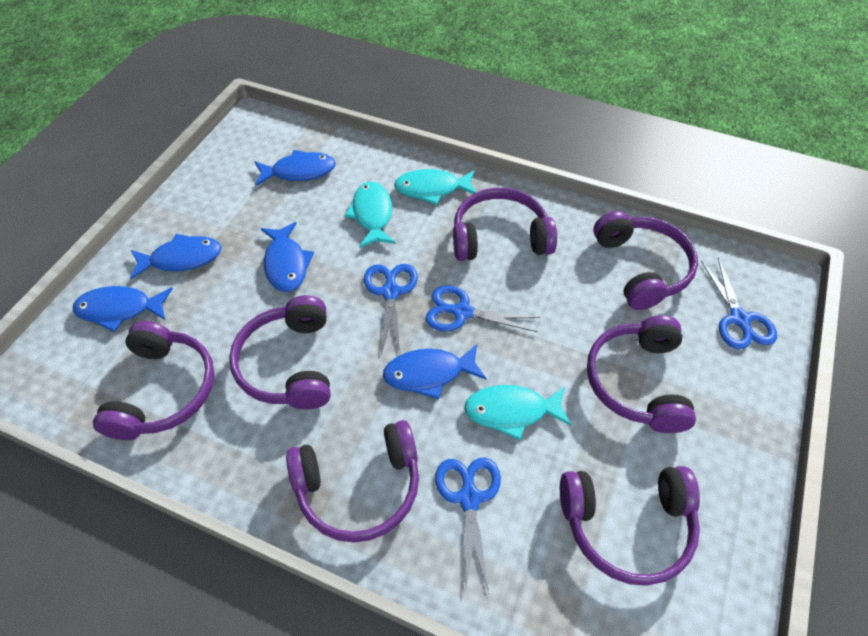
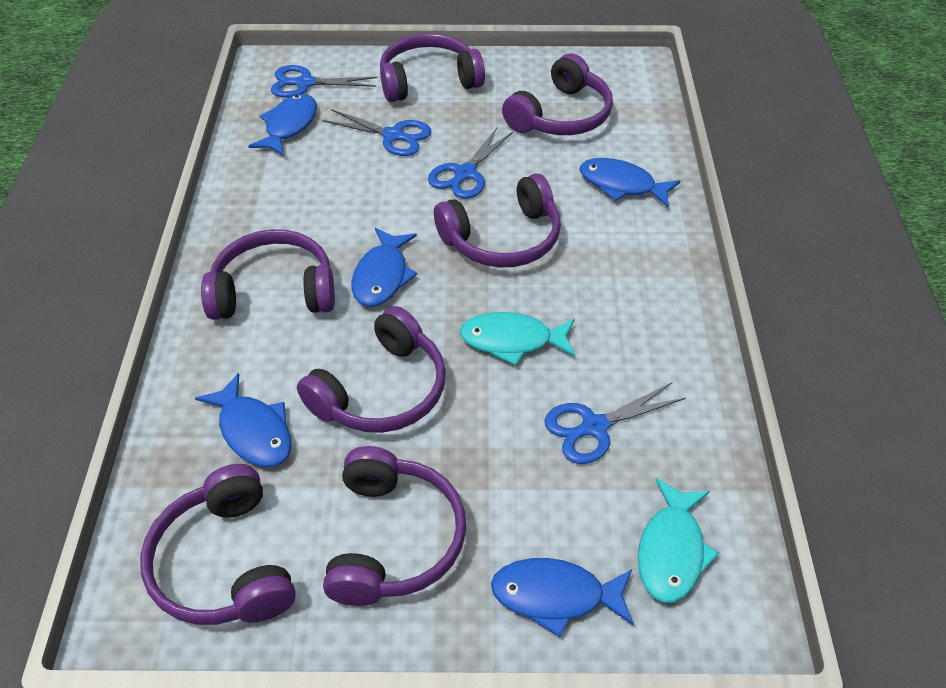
turquoise fish: 3 -> 2

